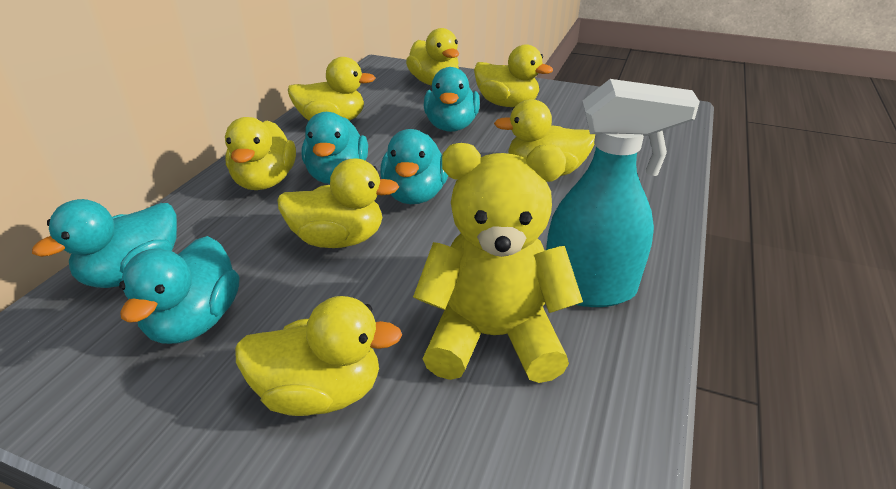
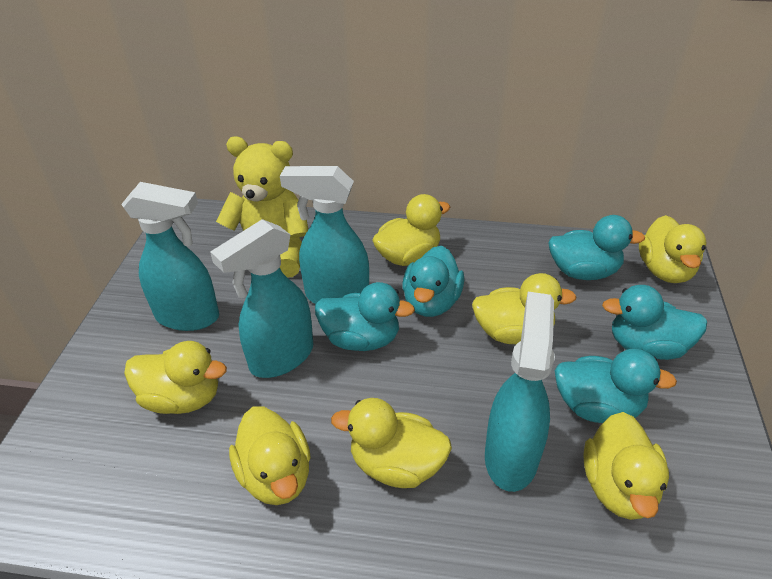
turquoise spray bottle: 1 -> 4

